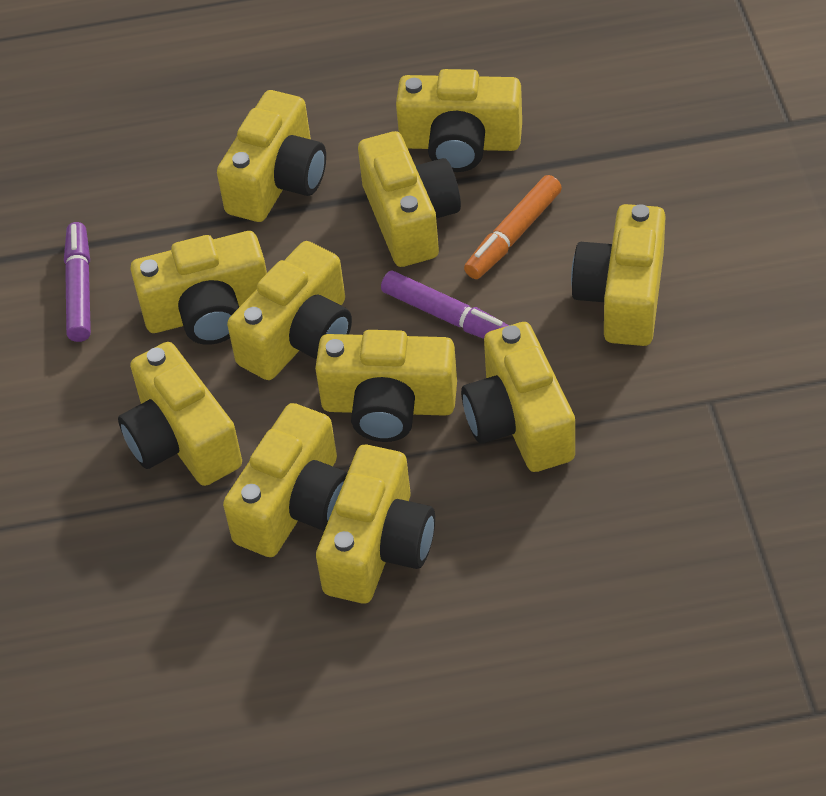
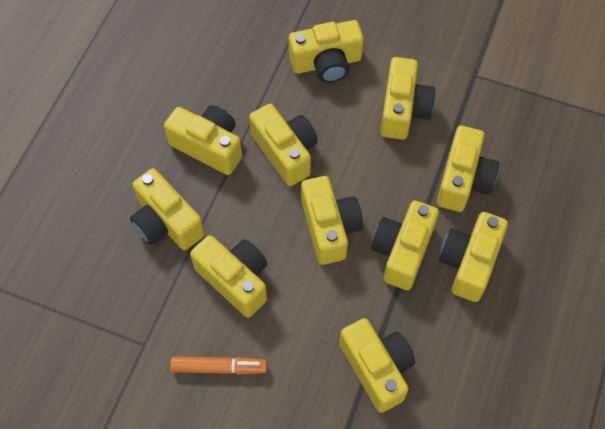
purple marker: 2 -> 0

